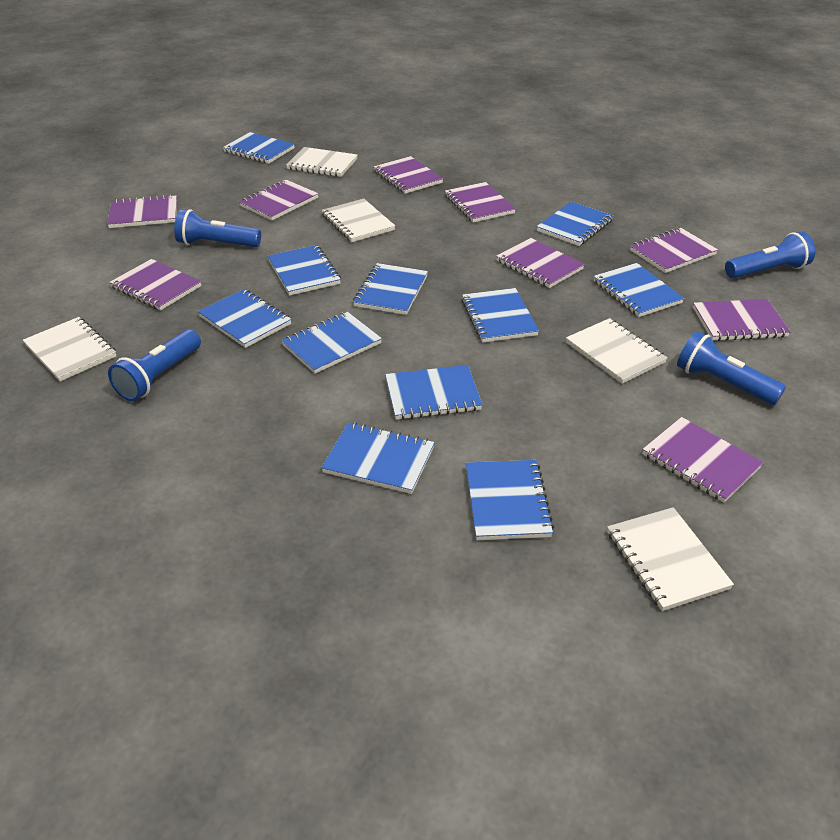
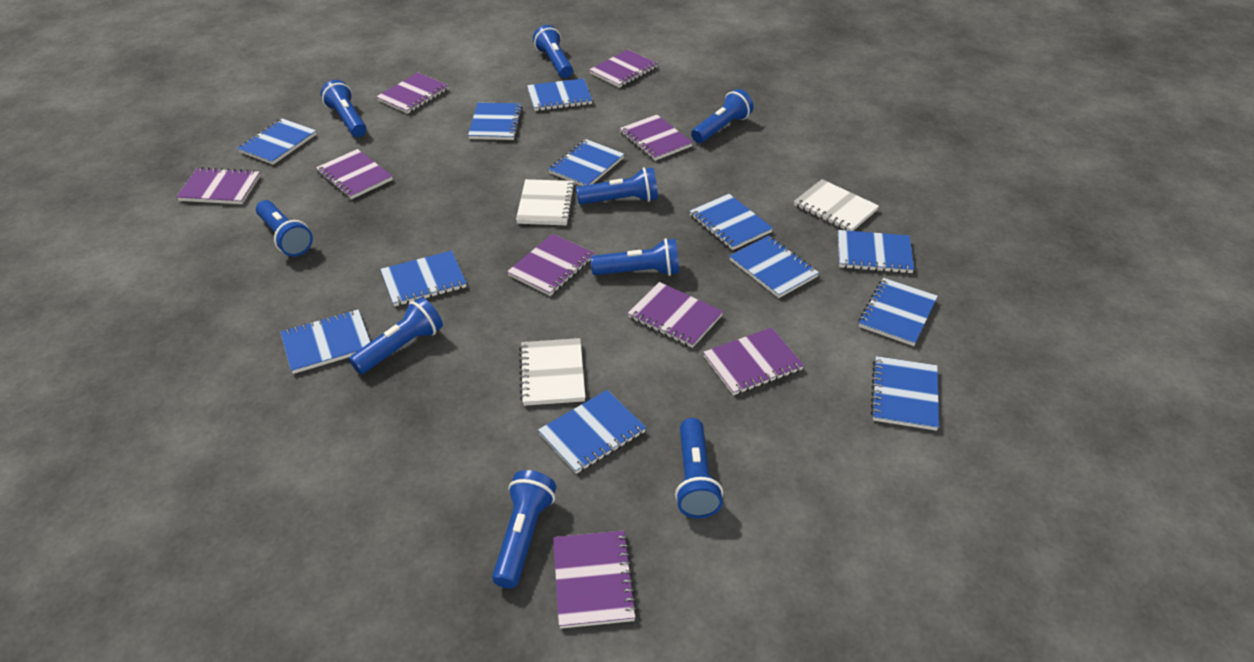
blue flashlight: 4 -> 9
blue notebook: 11 -> 12
white notebook: 5 -> 3

